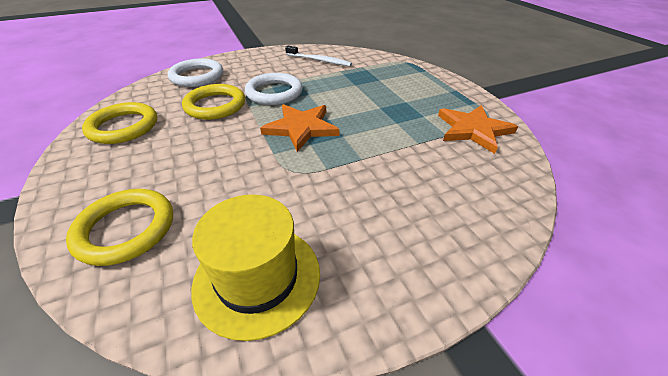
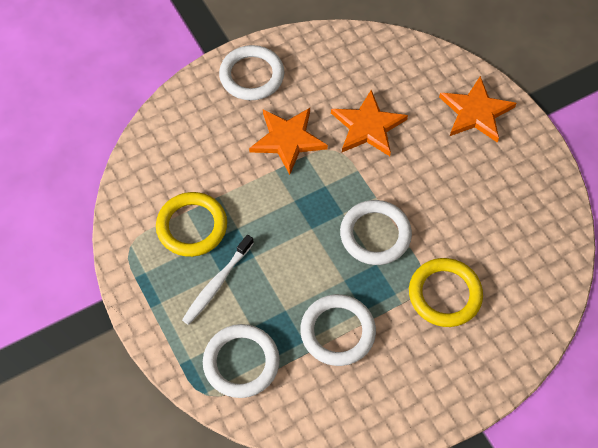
orange star: 2 -> 3
white ring: 2 -> 4
yellow hat: 1 -> 0
yellow ring: 3 -> 2

